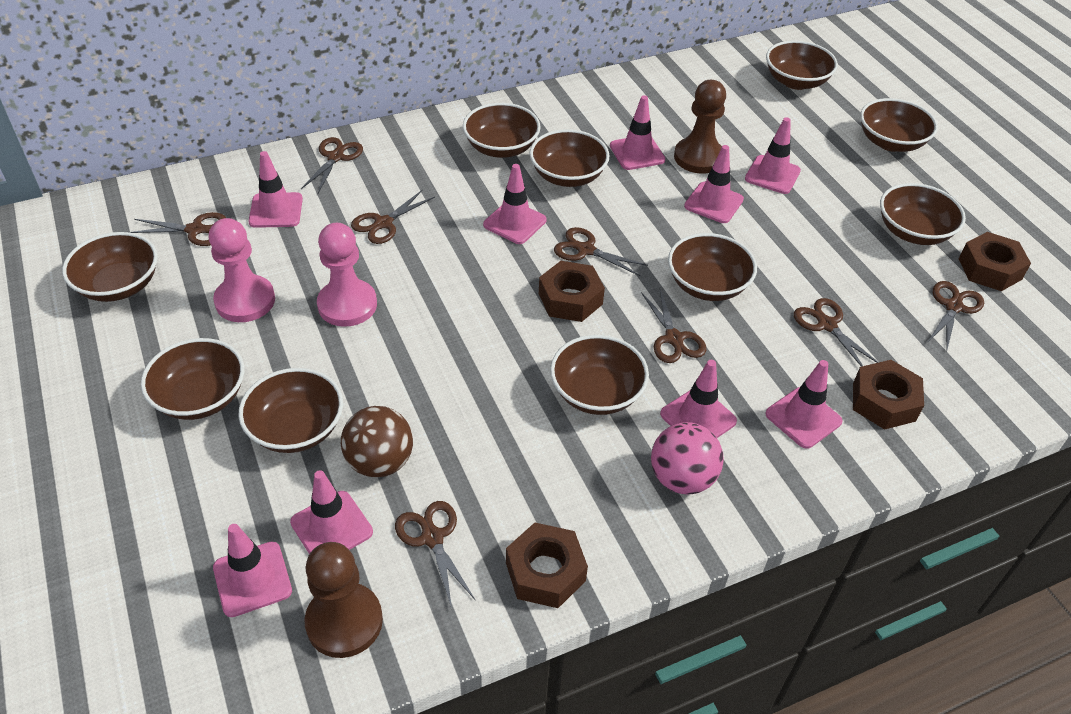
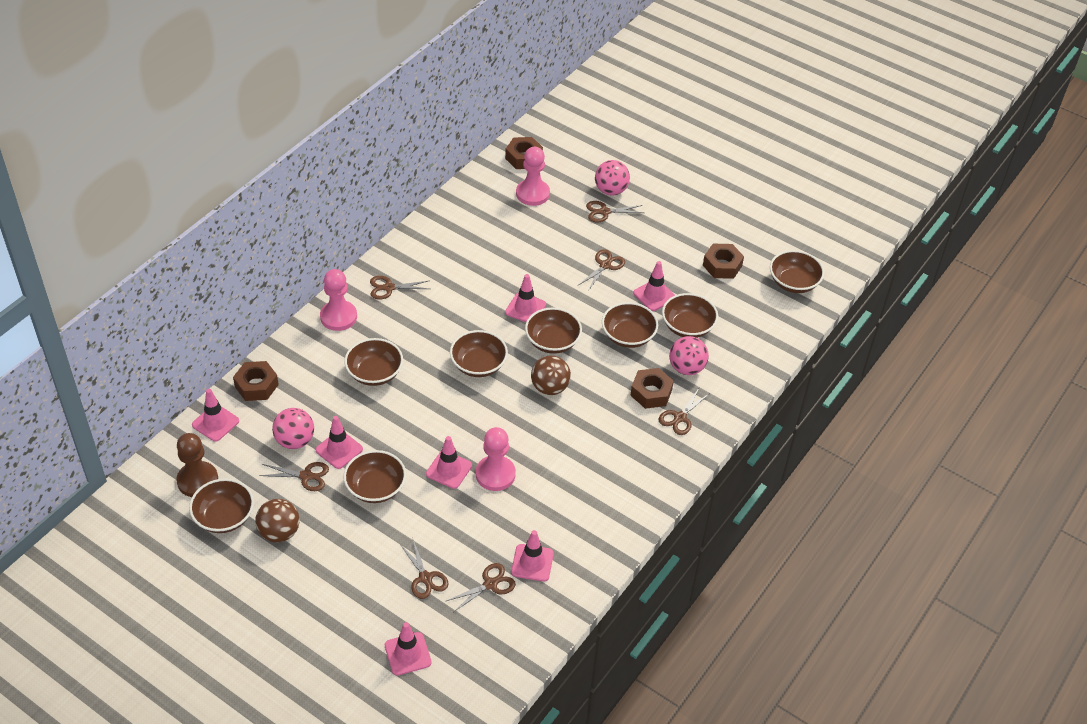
brown ball: 1 -> 2
brown bowl: 10 -> 8
brown pawn: 2 -> 1
brown scissors: 8 -> 7
pink ball: 1 -> 3
pink pawn: 2 -> 3
pink traffic cone: 9 -> 7

